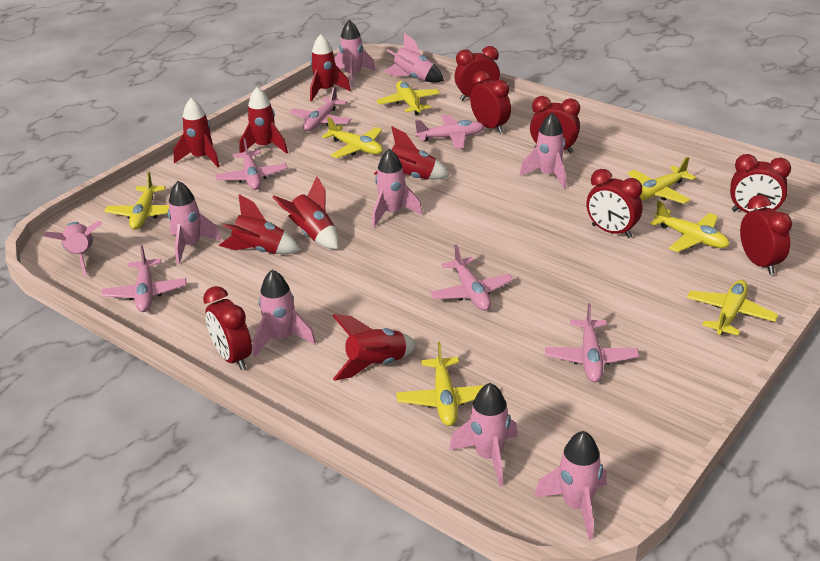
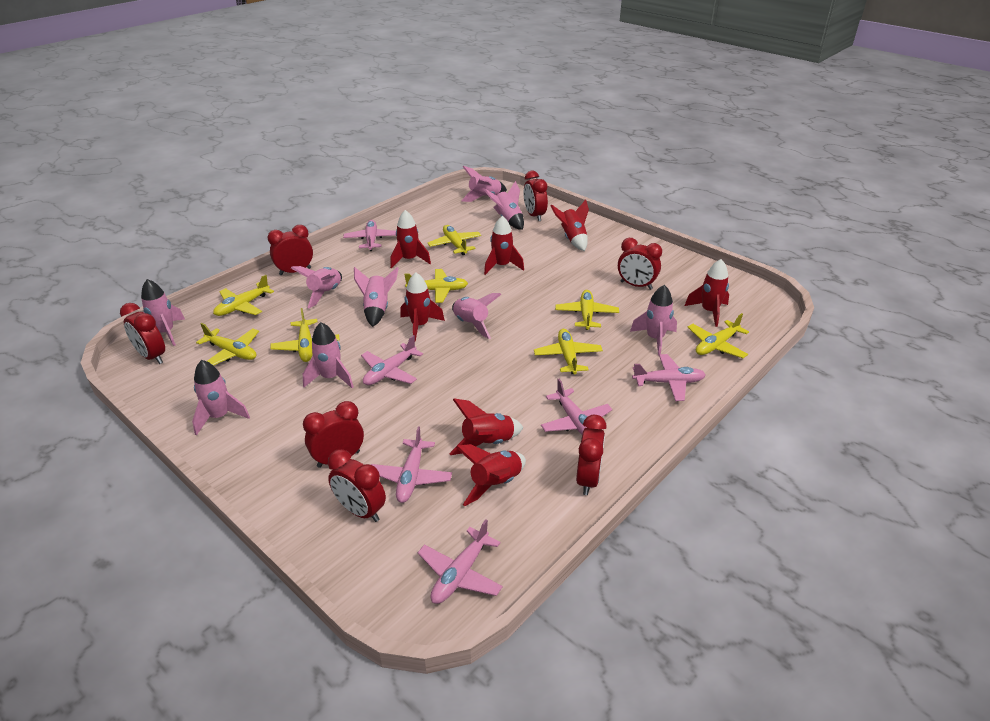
yellow plane: 7 -> 8

